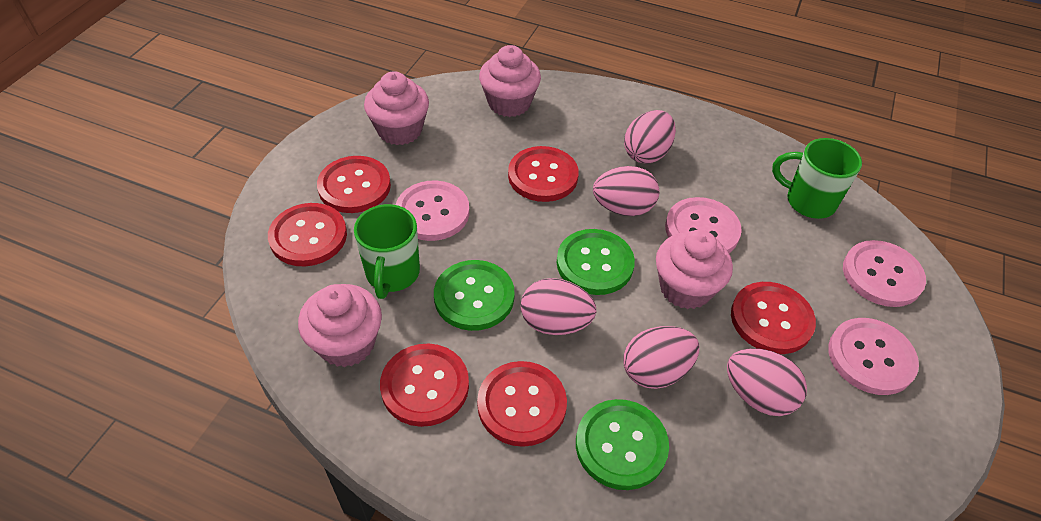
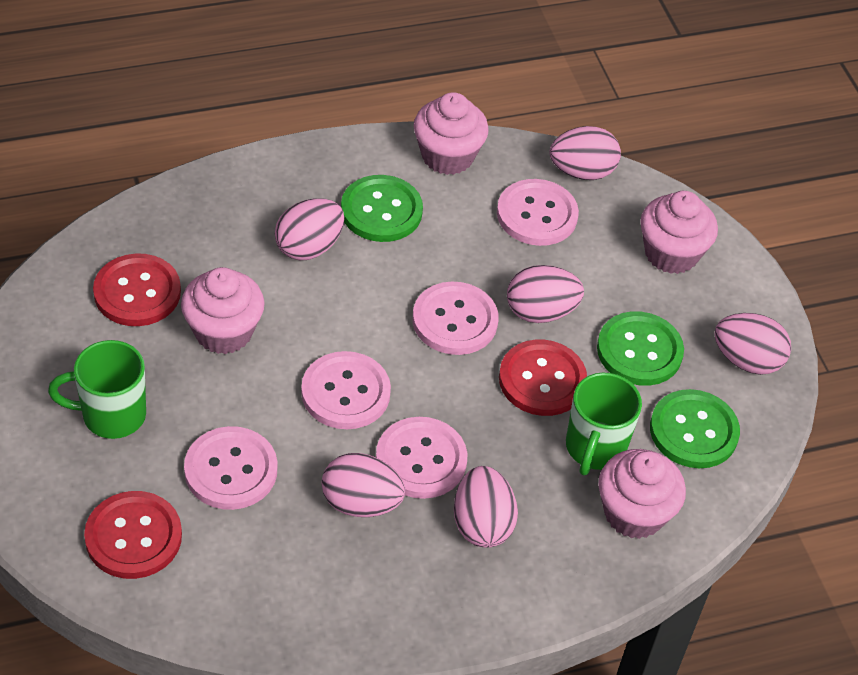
pink button: 4 -> 5
pink egg: 5 -> 6
red button: 6 -> 3

